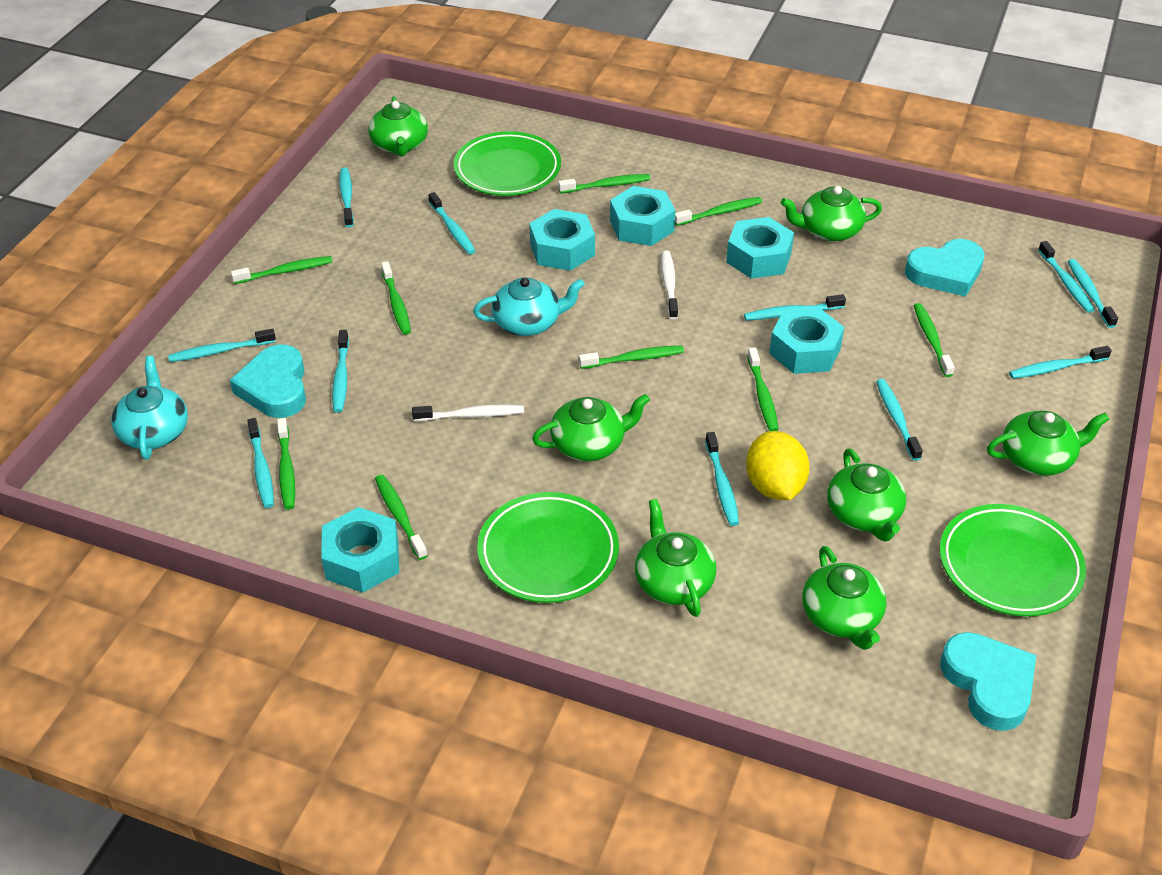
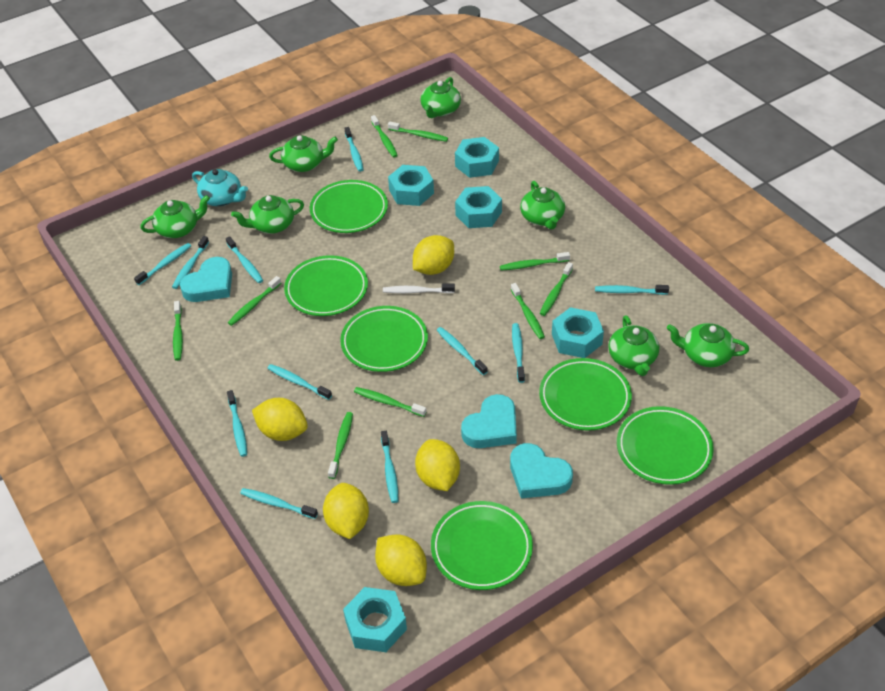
green plate: 3 -> 6
turquoise teapot: 2 -> 1
white toothbrush: 2 -> 1
yellow lemon: 1 -> 5

